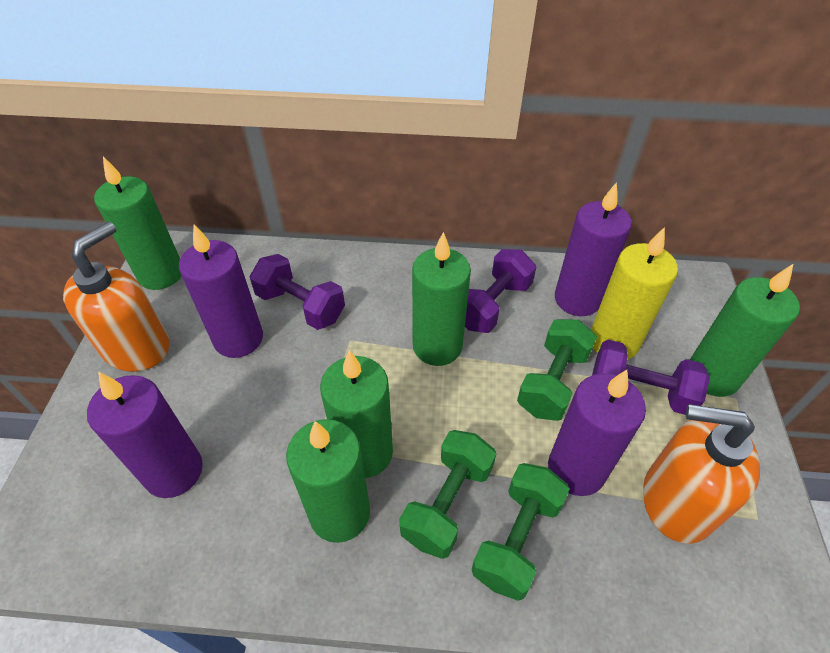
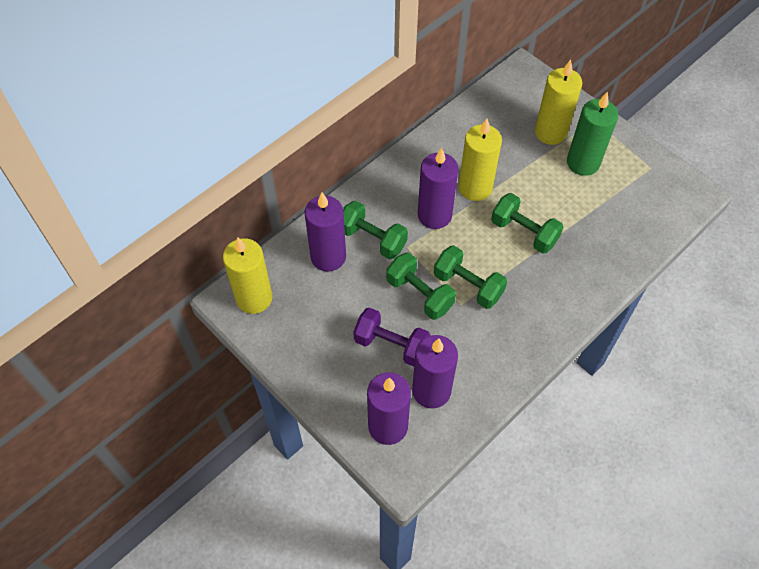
green candle: 5 -> 1
green dumbbell: 3 -> 4
orange soap dispenser: 2 -> 0
purple dumbbell: 3 -> 1
yellow candle: 1 -> 3

